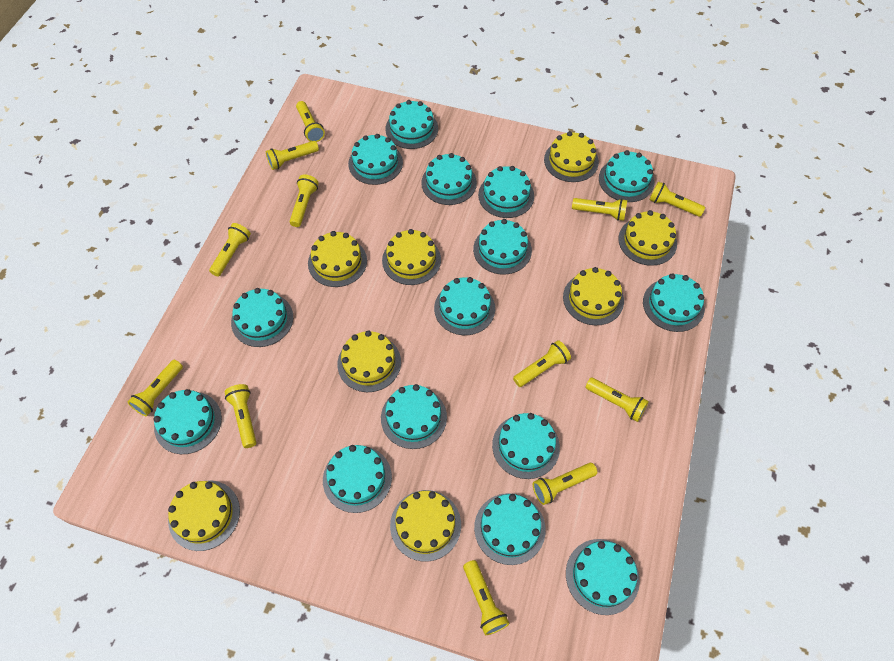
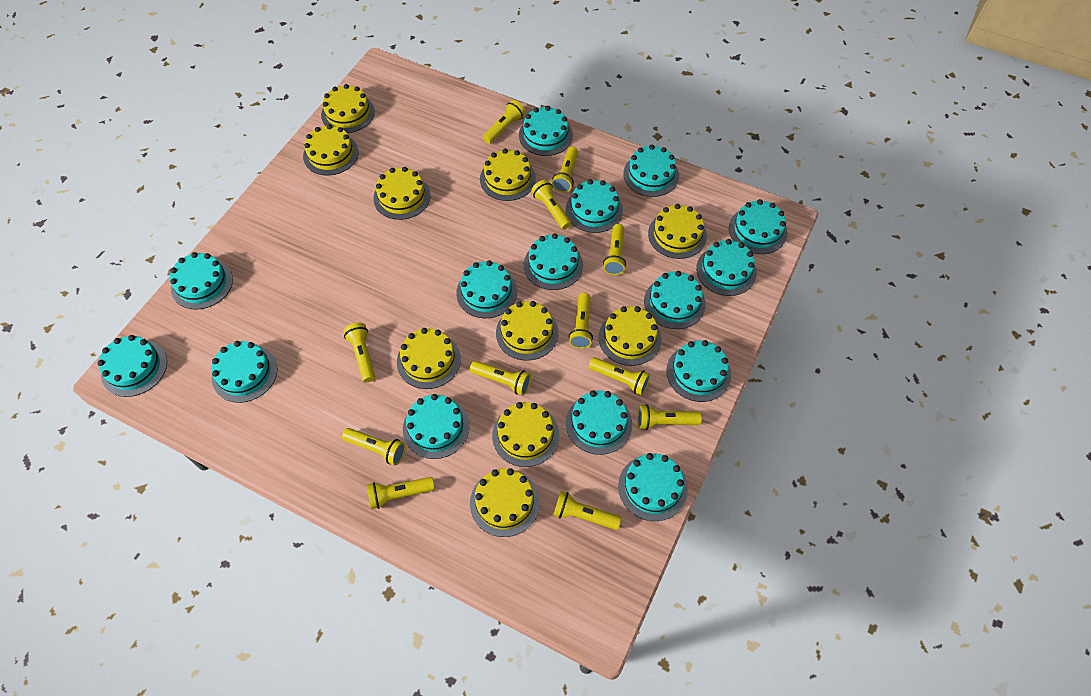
yellow cake: 8 -> 10

